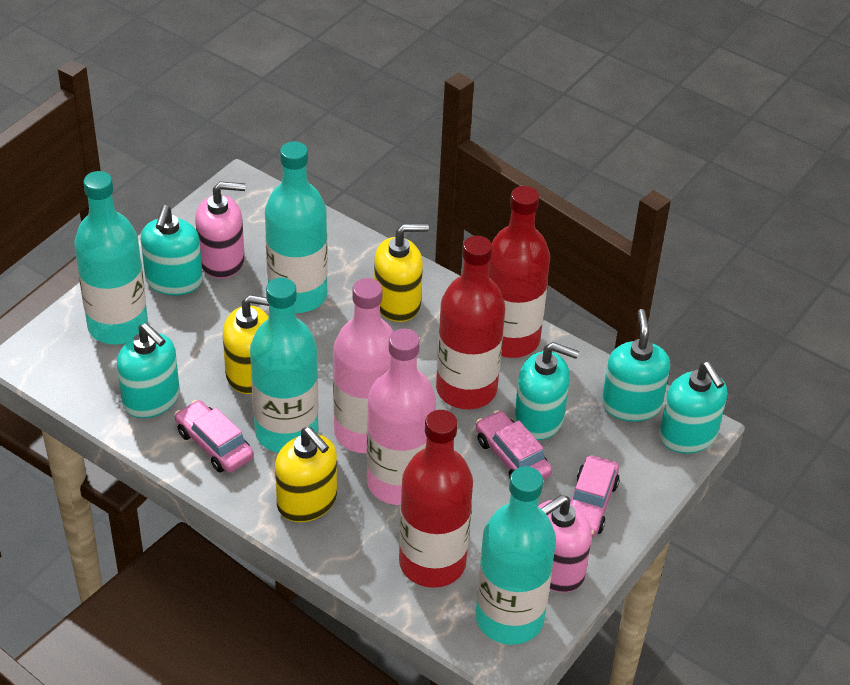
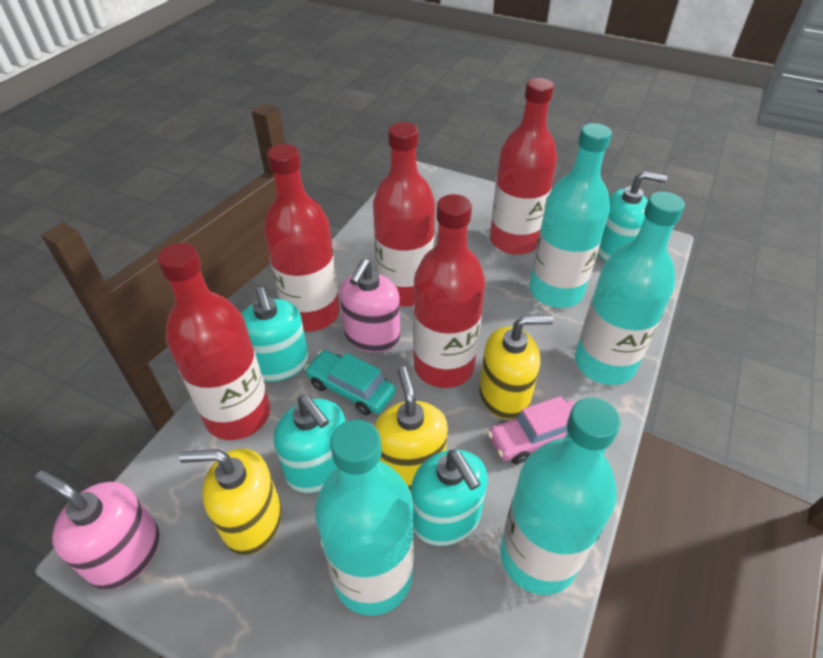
pink bottle: 2 -> 0
pink car: 3 -> 1
red bottle: 3 -> 5
turquoise car: 0 -> 1
turquoise soap dispenser: 5 -> 4

